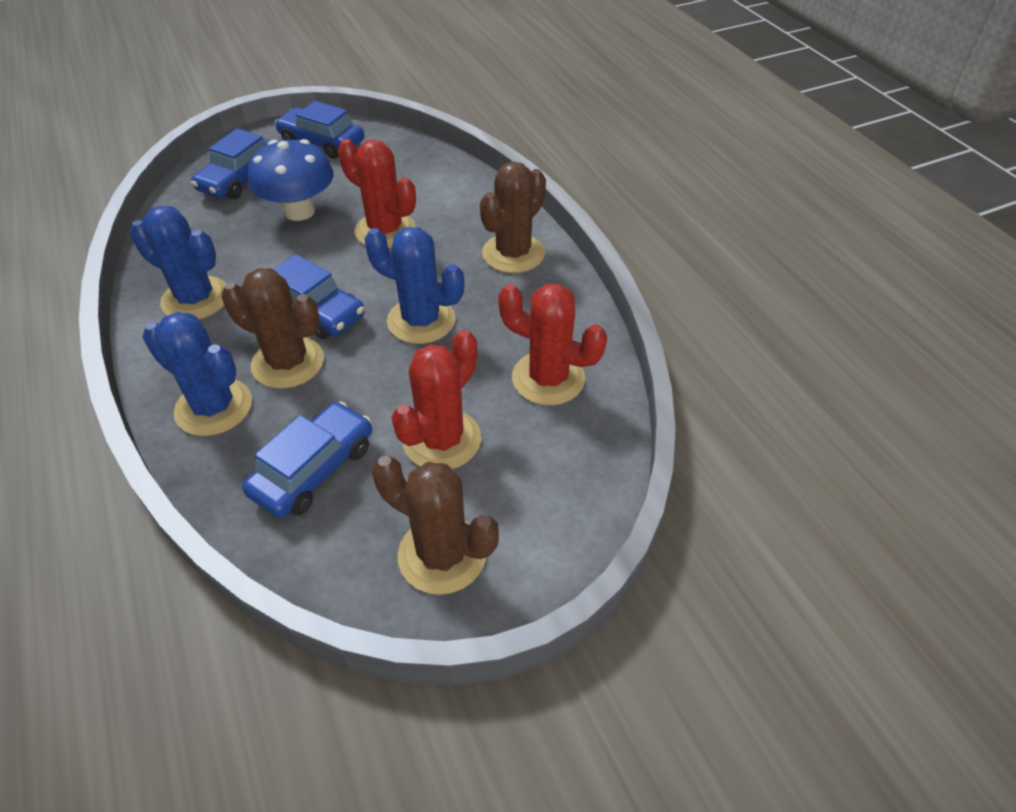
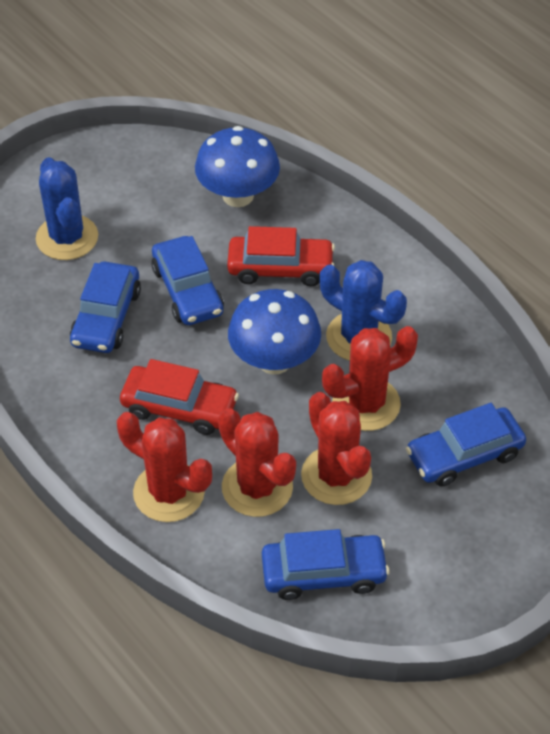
blue cactus: 3 -> 2
blue mushroom: 1 -> 2
brown cactus: 3 -> 0
red cactus: 3 -> 4
red car: 0 -> 2

